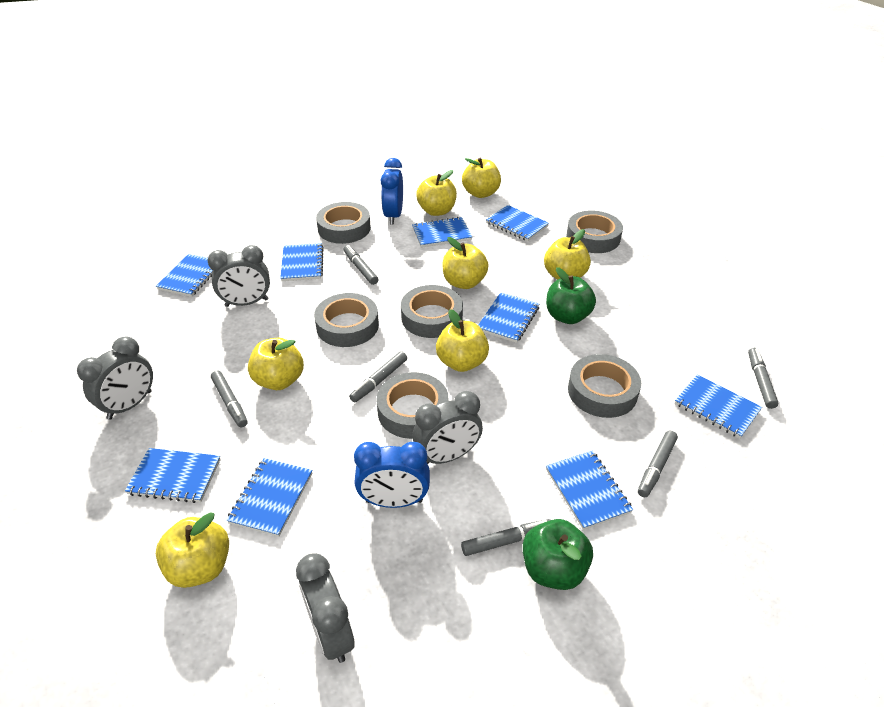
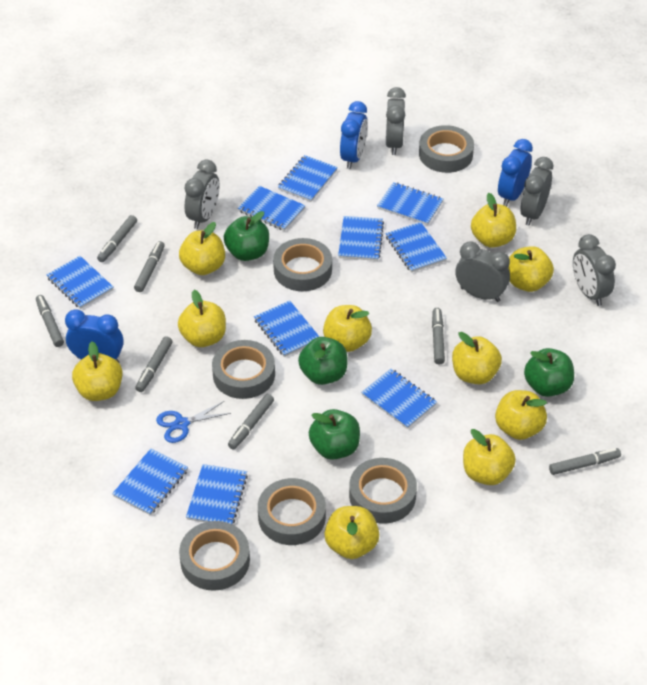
blue clock: 2 -> 3
blue notebook: 9 -> 10
blue scissors: 0 -> 1
green apple: 2 -> 4
grey clock: 4 -> 5
grey marker: 6 -> 7
yellow apple: 7 -> 10

